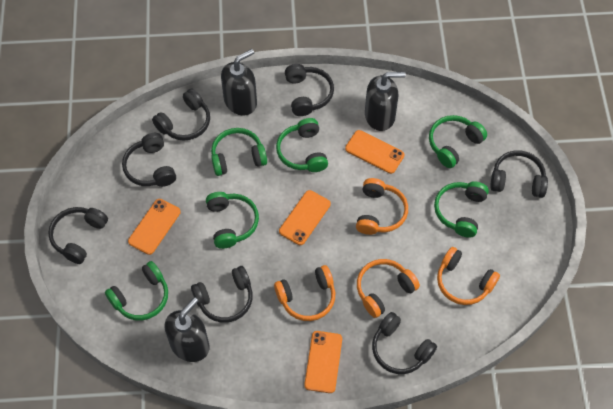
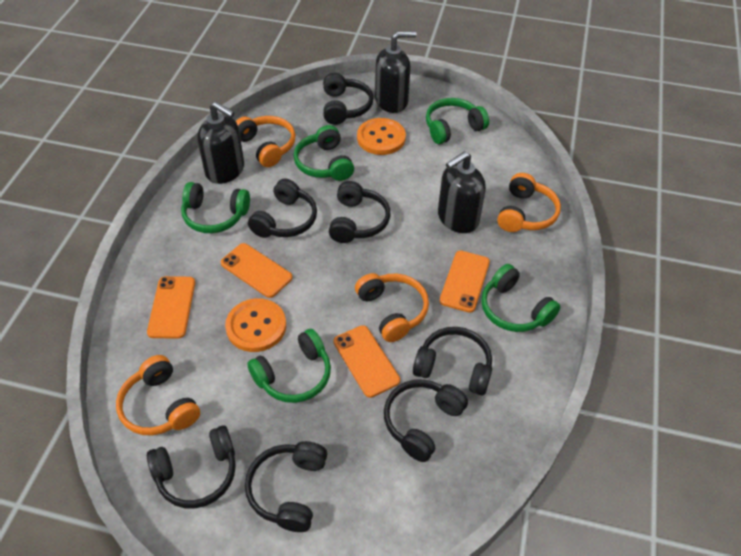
green headphones: 6 -> 5
orange button: 0 -> 2

